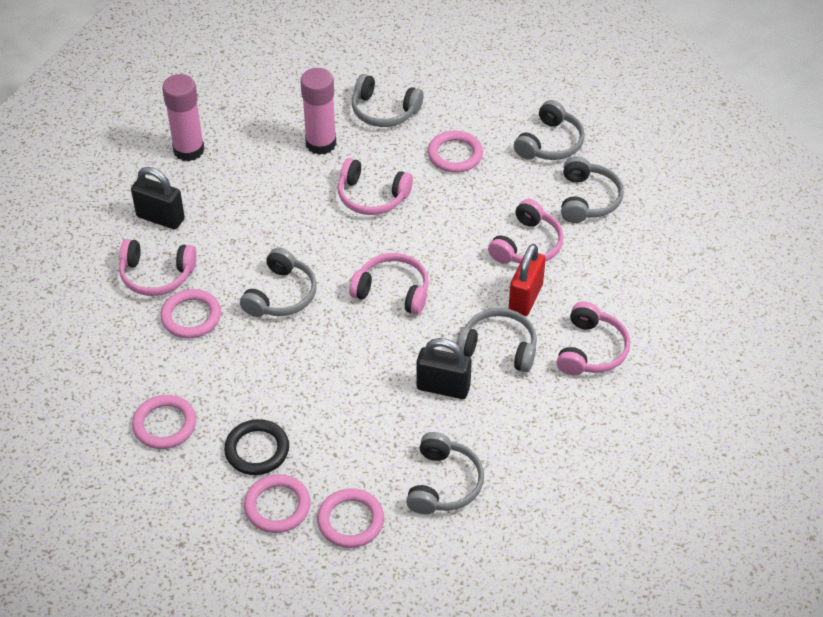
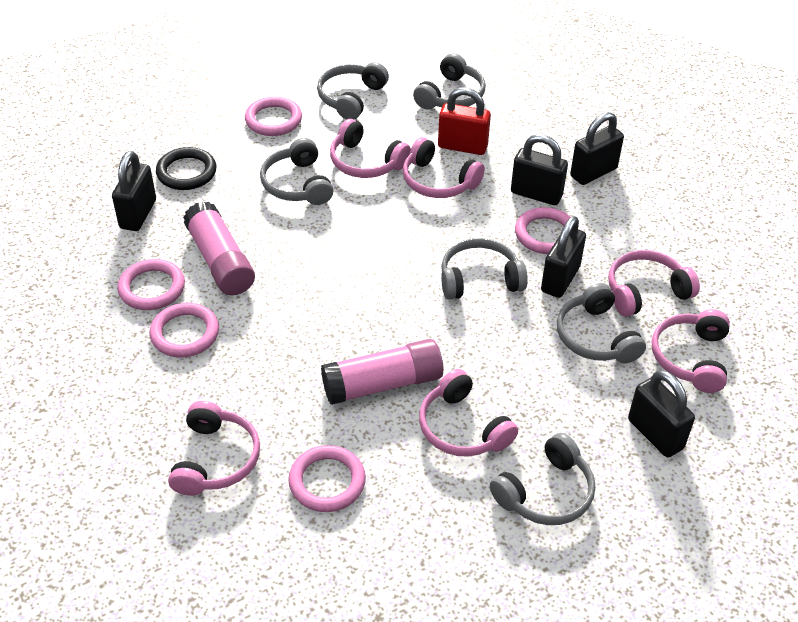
black padlock: 2 -> 5
pink headphones: 5 -> 6

